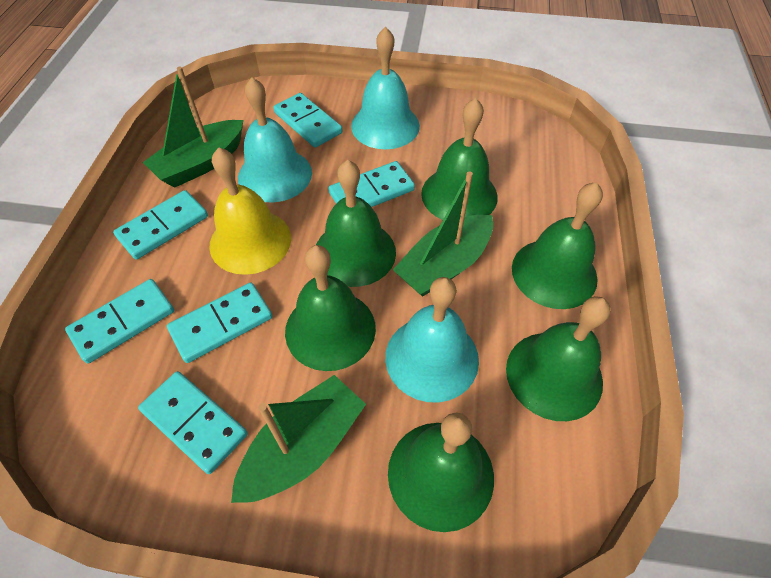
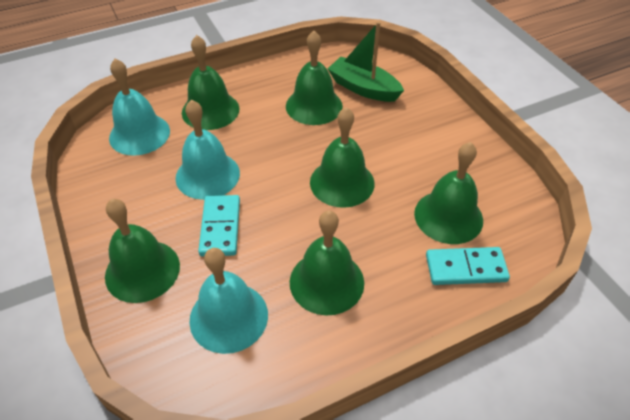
green boat: 3 -> 1
turquoise domino: 6 -> 2
yellow bell: 1 -> 0

